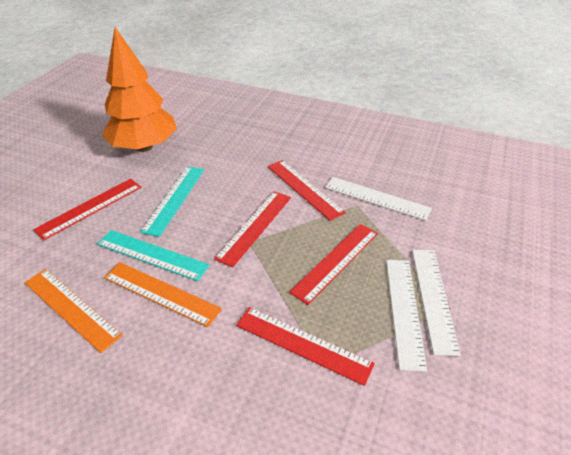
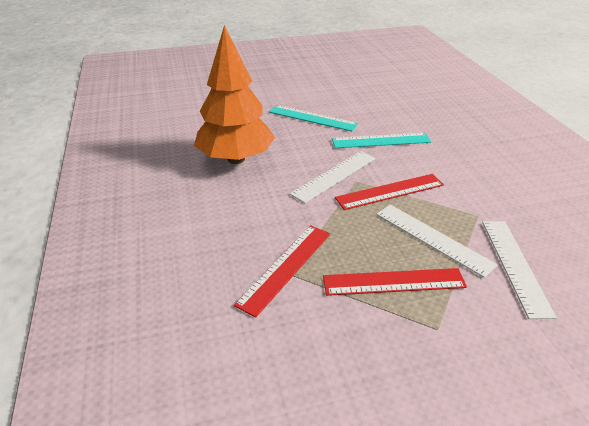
orange ruler: 2 -> 0
red ruler: 5 -> 3

